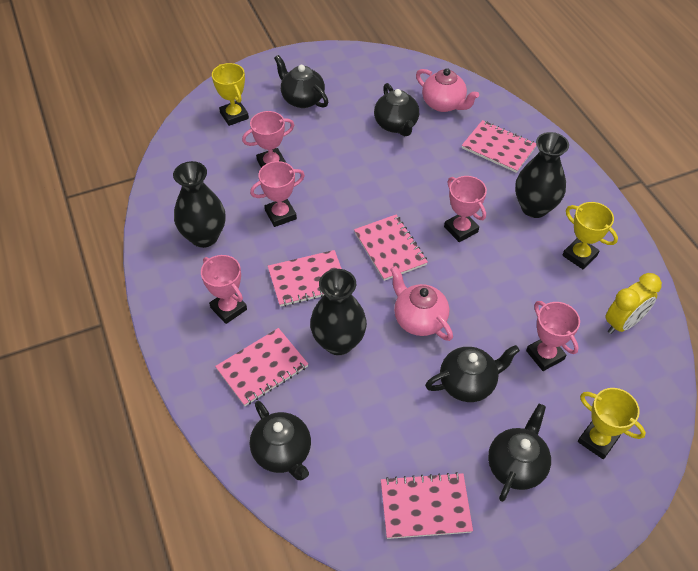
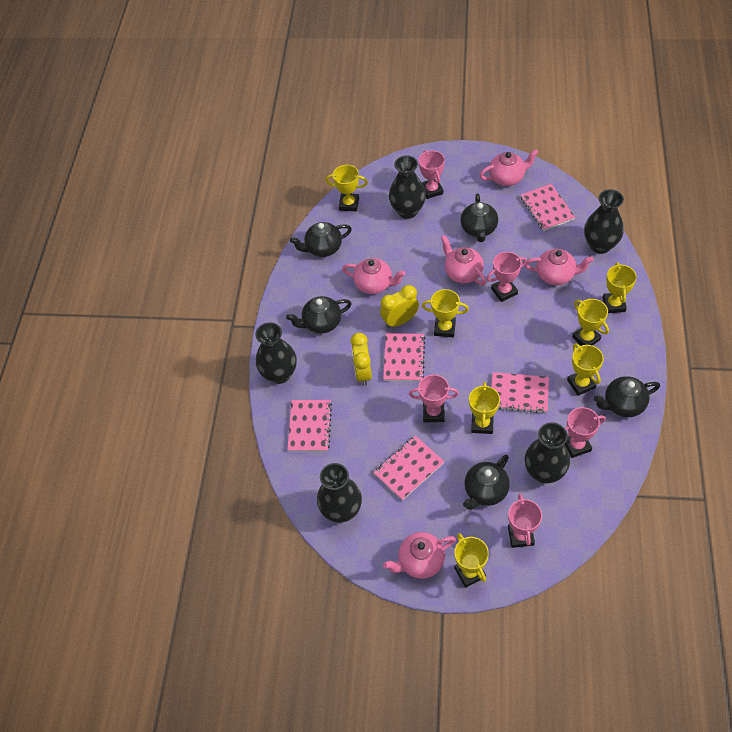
black vase: 3 -> 5
pink teapot: 2 -> 5
yellow clock: 1 -> 2
yellow trophy: 3 -> 7

